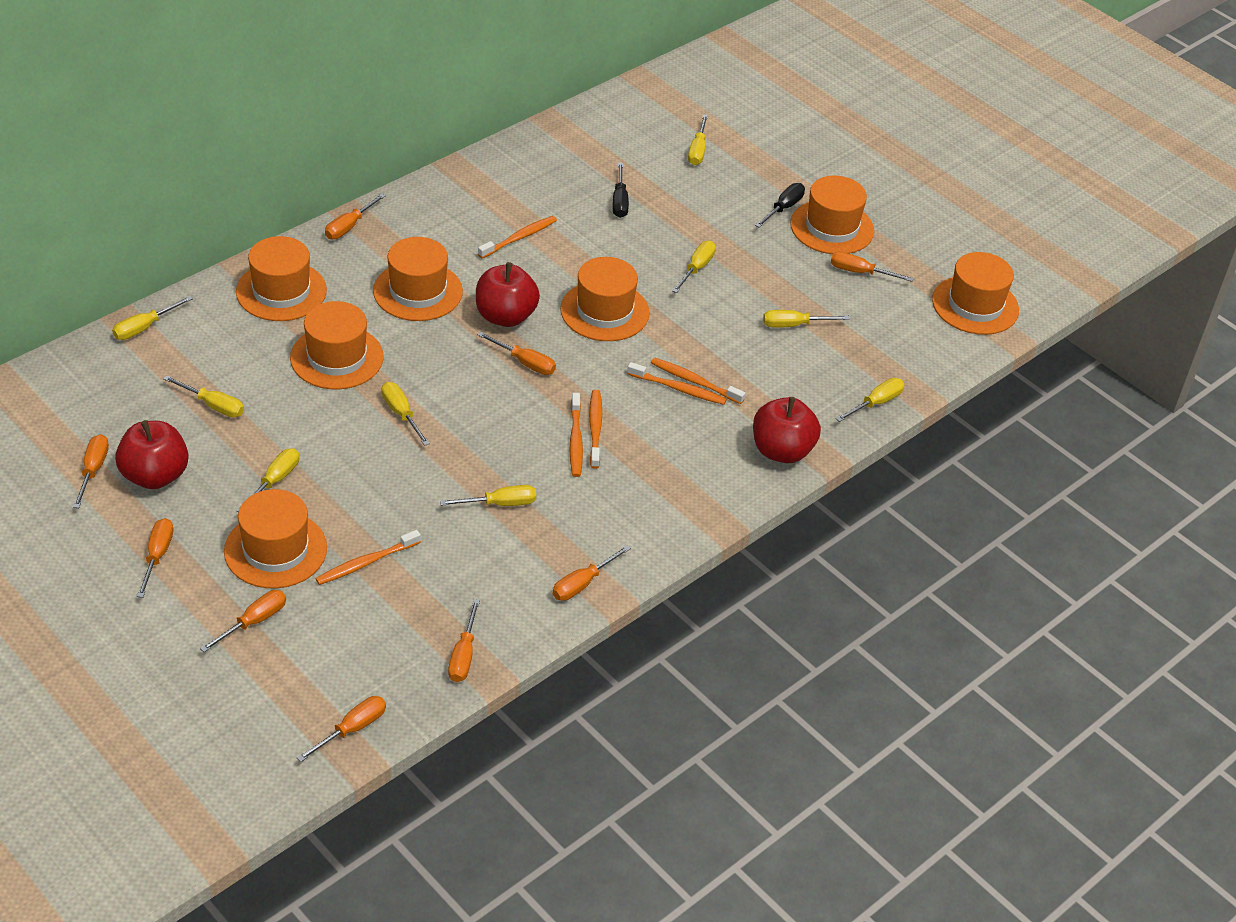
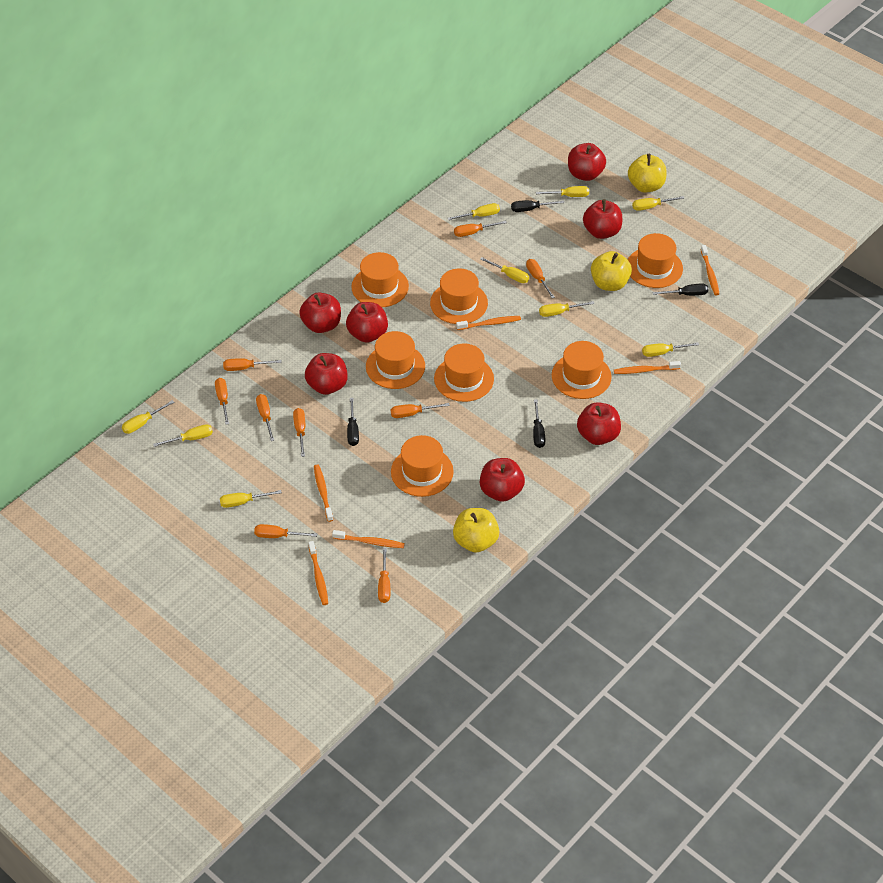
black screwdriver: 2 -> 4
red apple: 3 -> 7
yellow apple: 0 -> 3

